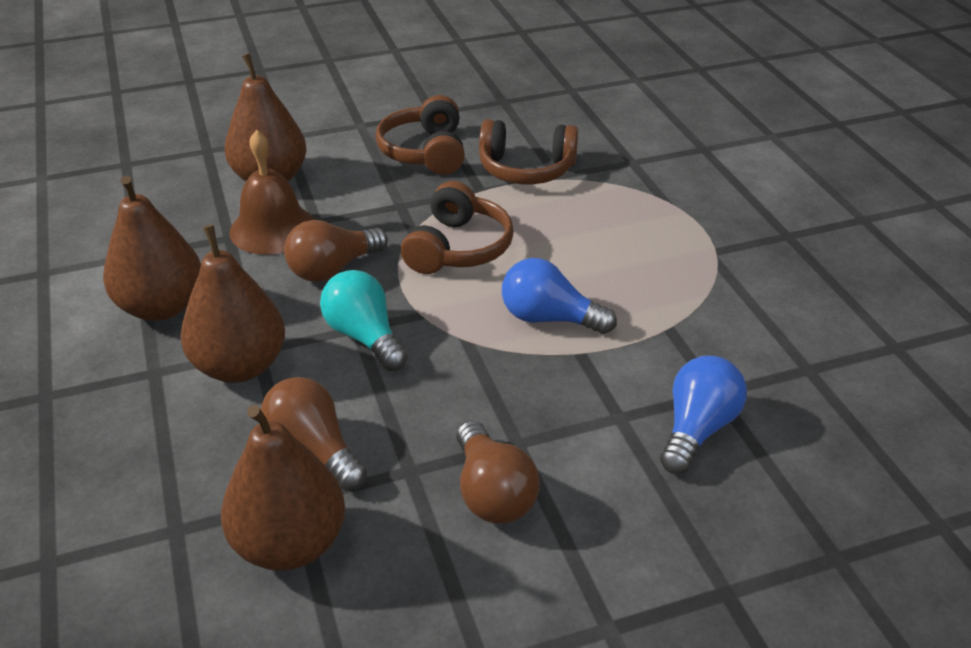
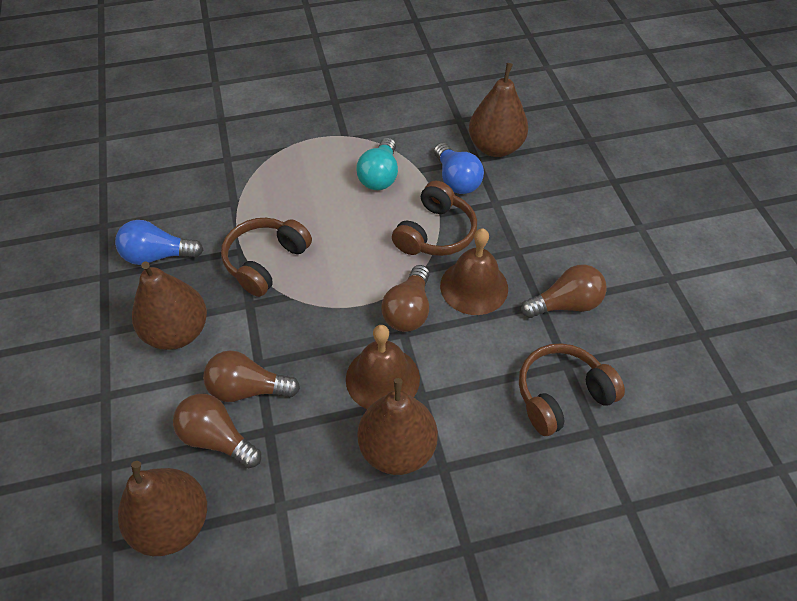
brown bell: 1 -> 2
brown light bulb: 3 -> 4

